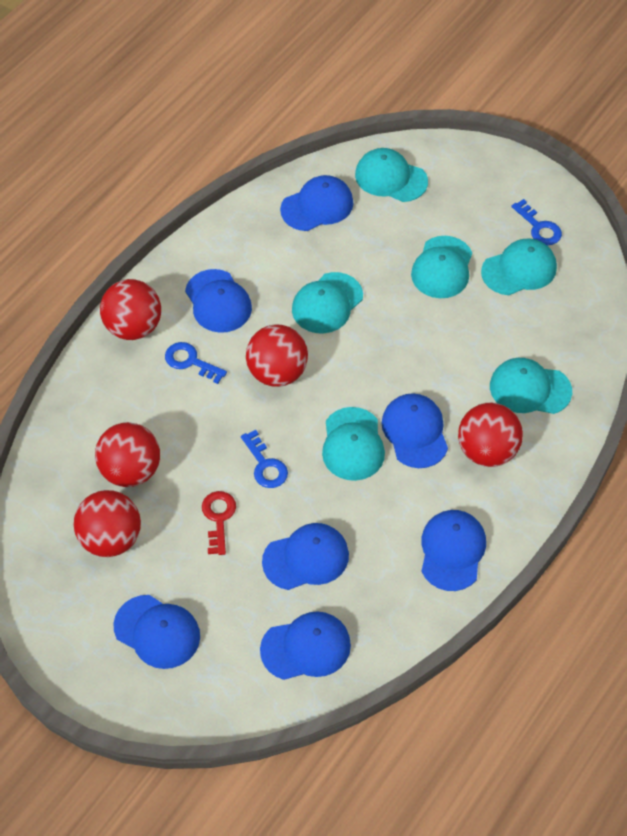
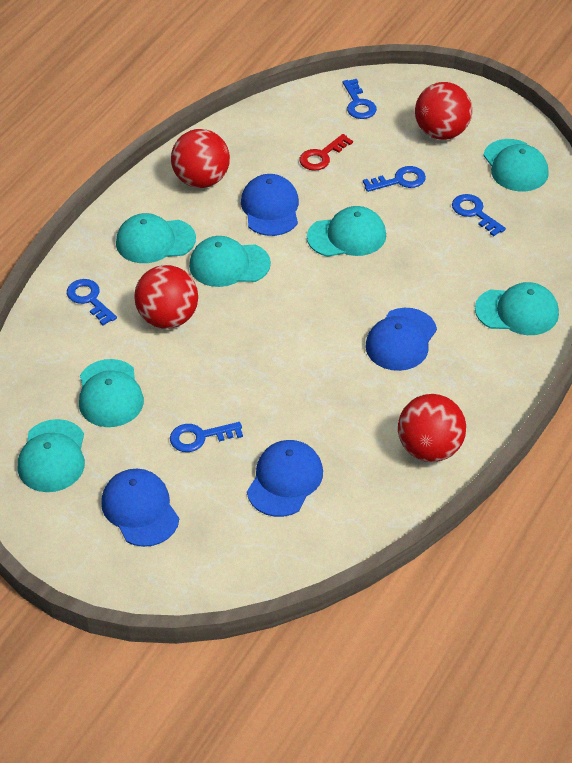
blue cap: 7 -> 4
blue key: 3 -> 5
red ball: 5 -> 4
turquoise cap: 6 -> 7

